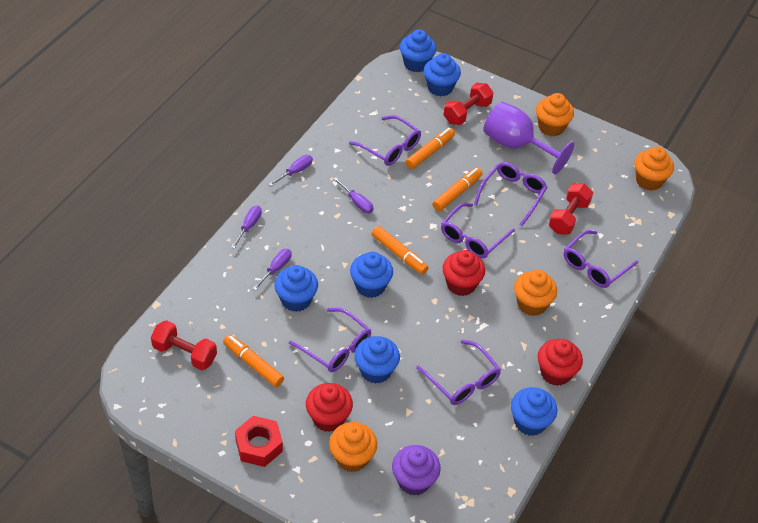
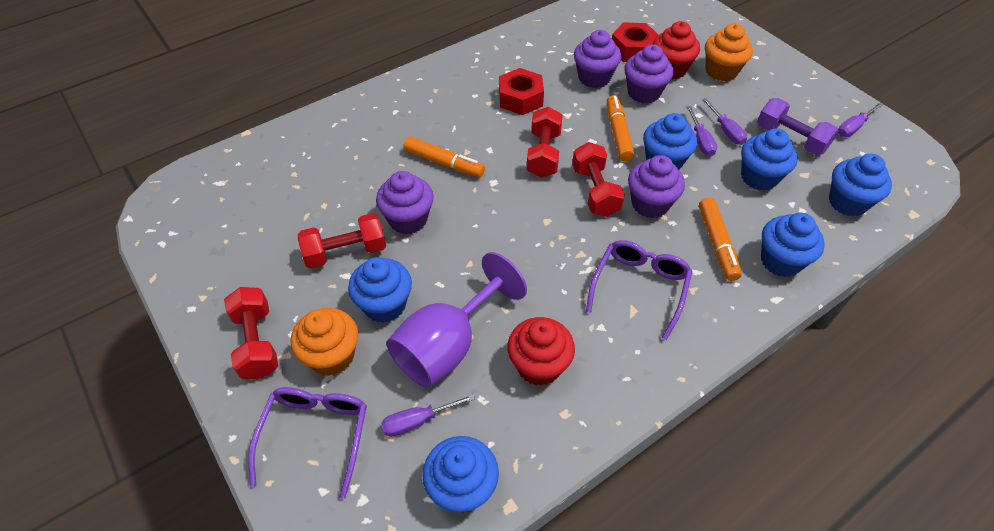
orange cupcake: 4 -> 2
orange marker: 4 -> 3
purple cupcake: 1 -> 4
purple dumbbell: 0 -> 1
purple glasses: 6 -> 2
red cupcake: 3 -> 2
red dumbbell: 3 -> 4
red nut: 1 -> 2

